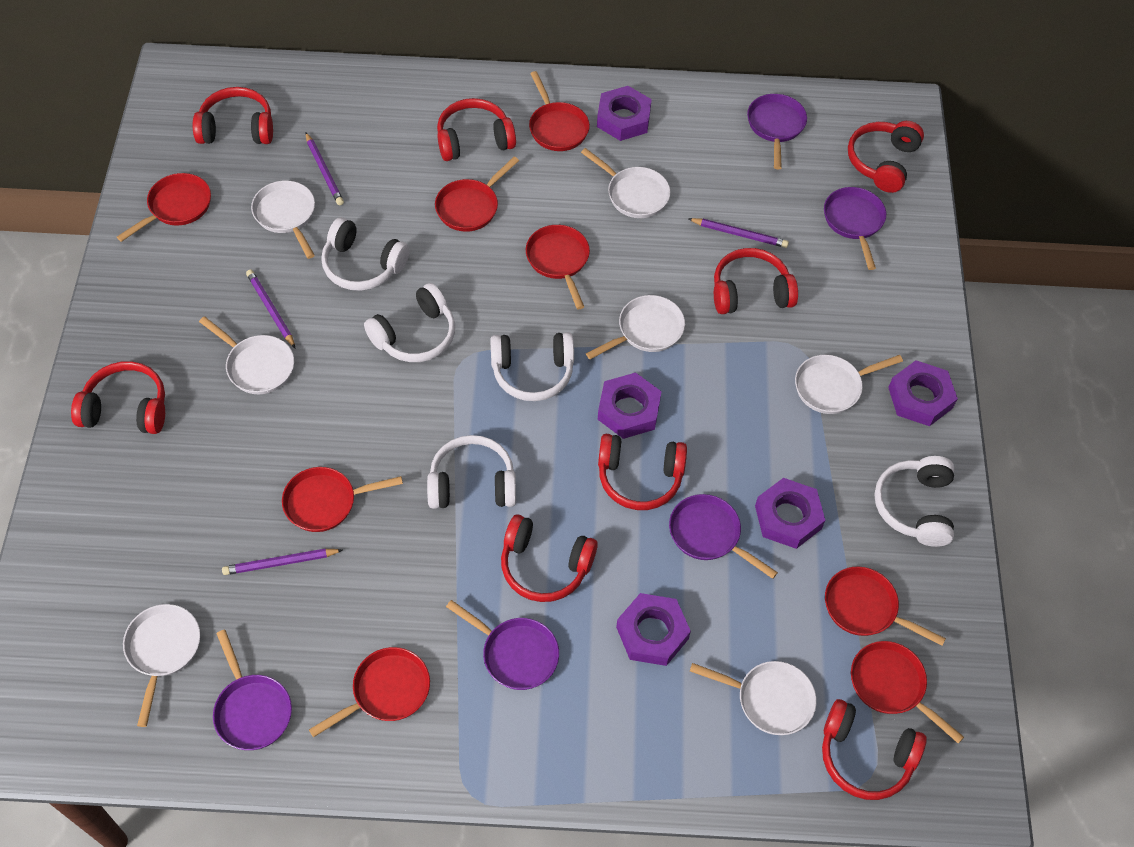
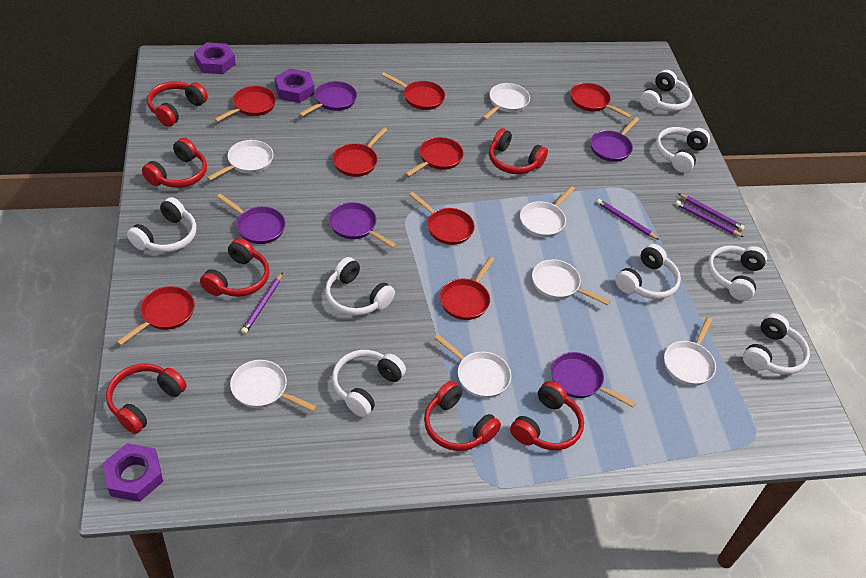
purple nut: 5 -> 3
red headphones: 8 -> 7
white headphones: 5 -> 8

